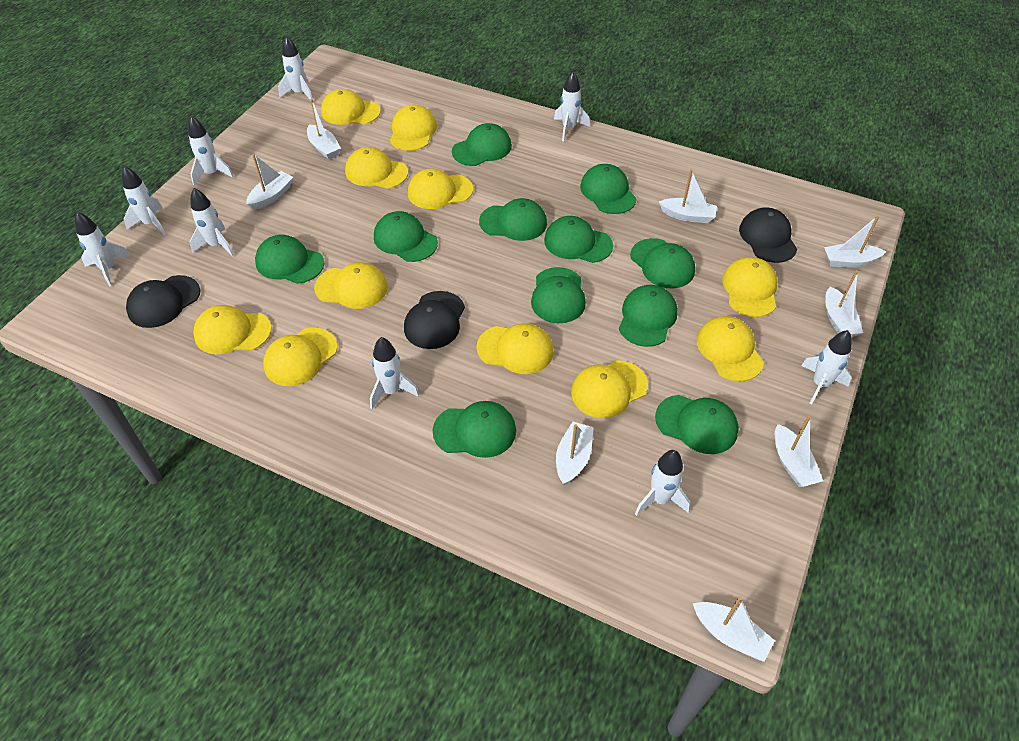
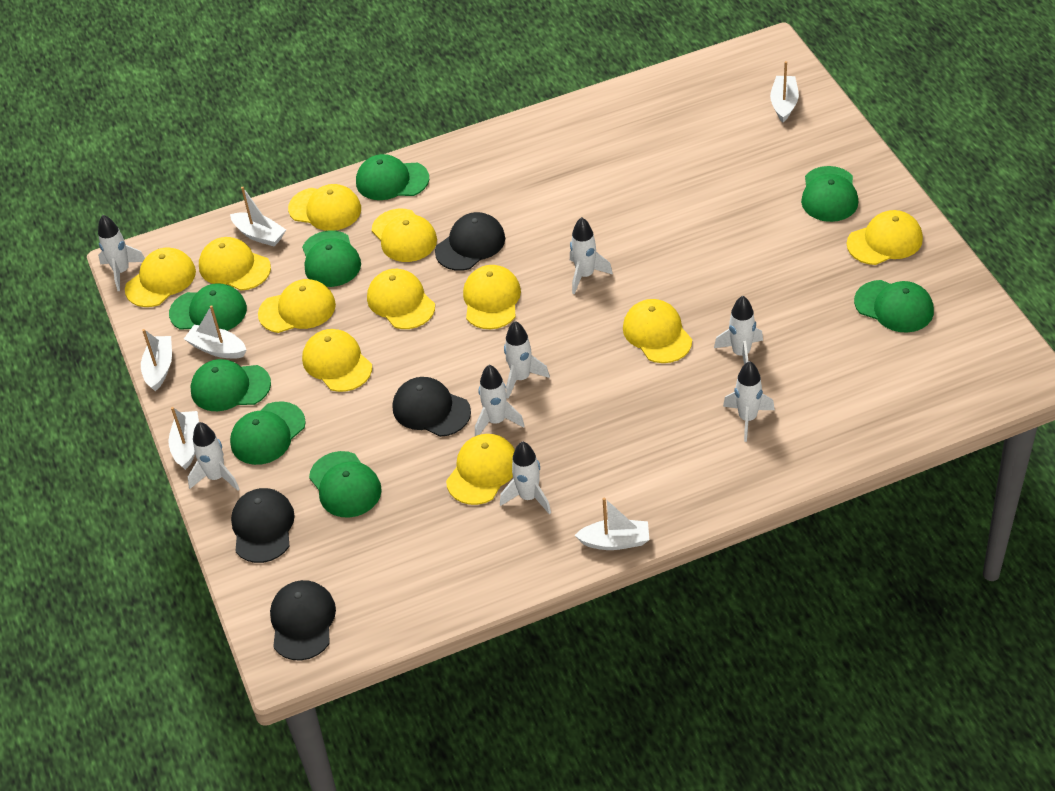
black cap: 3 -> 4
green cap: 11 -> 8
white boat: 8 -> 6
white rocket: 9 -> 8

